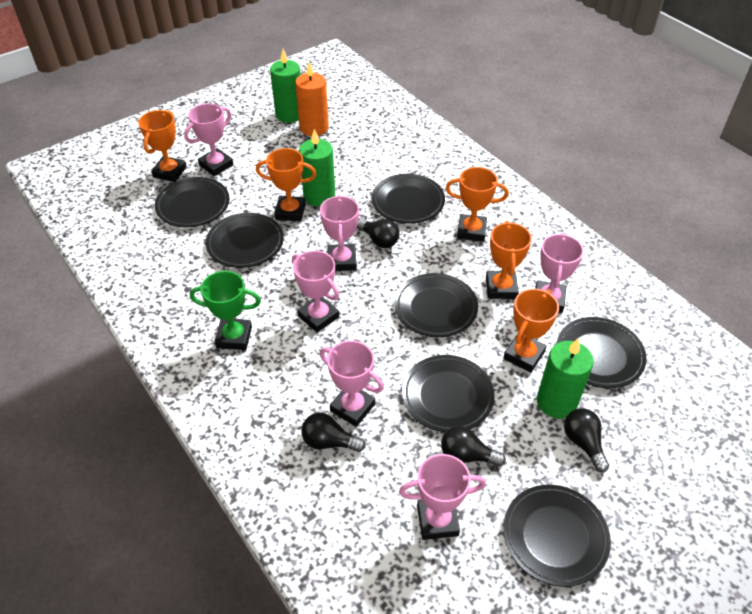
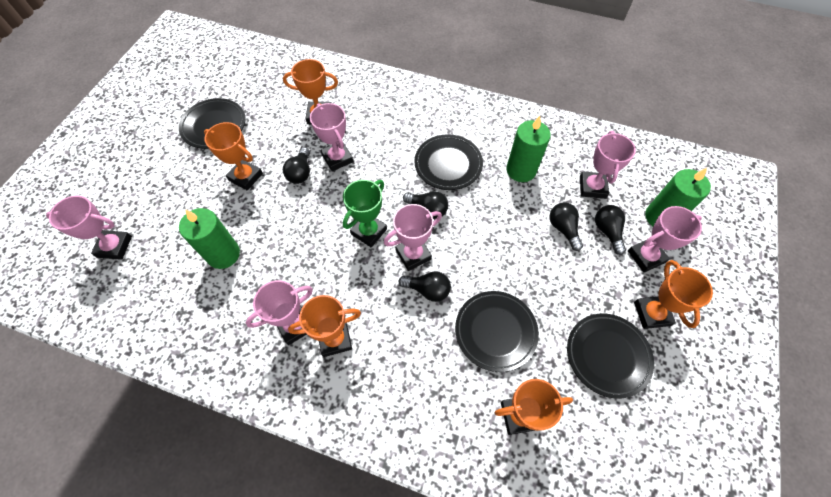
black light bulb: 4 -> 5
black plate: 7 -> 4
orange candle: 1 -> 0

